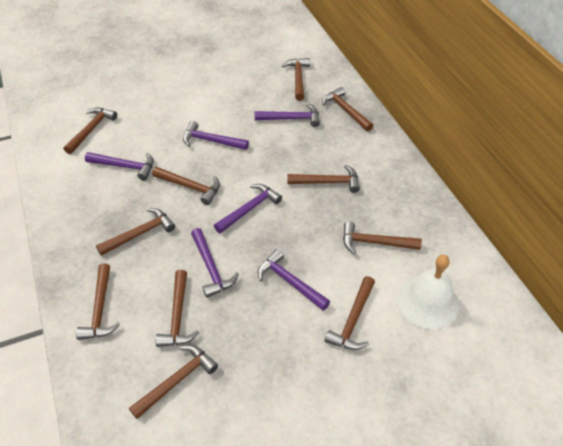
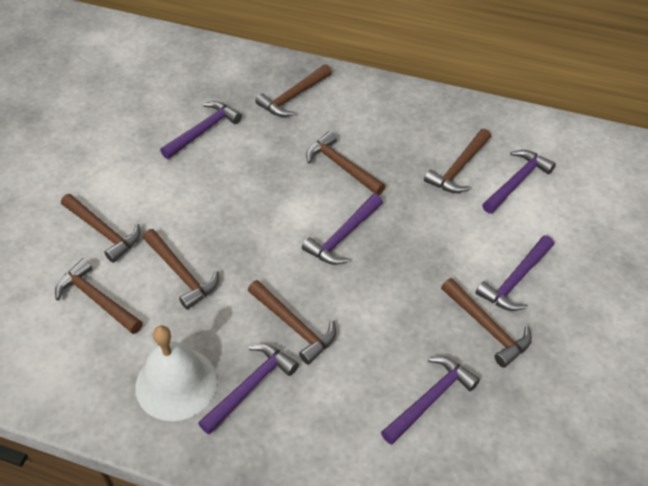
brown hammer: 11 -> 8

